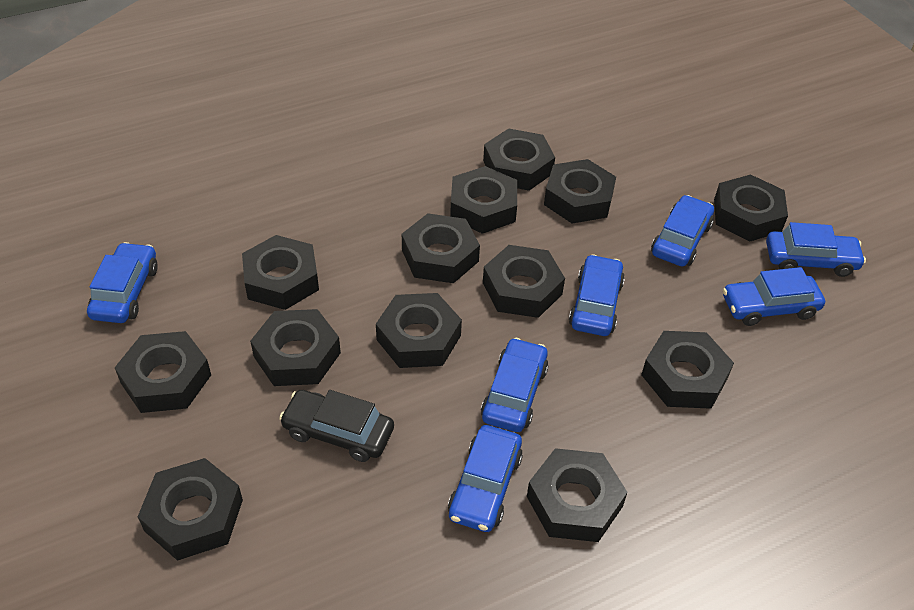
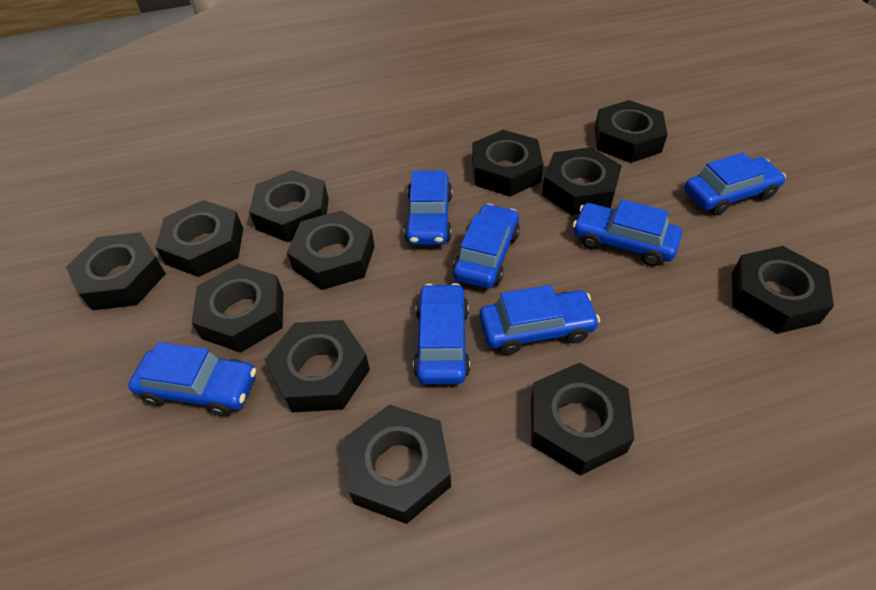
black car: 1 -> 0
black nut: 13 -> 12

